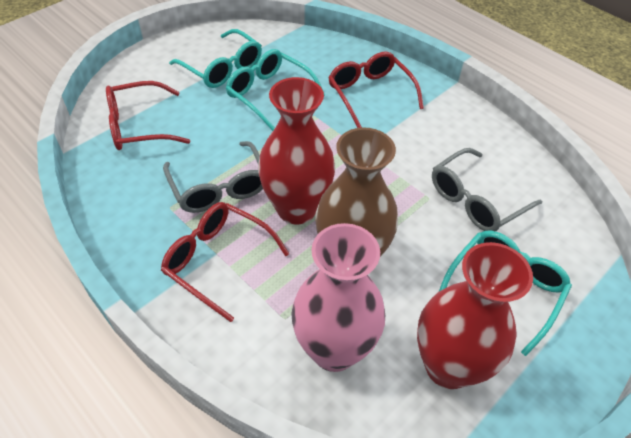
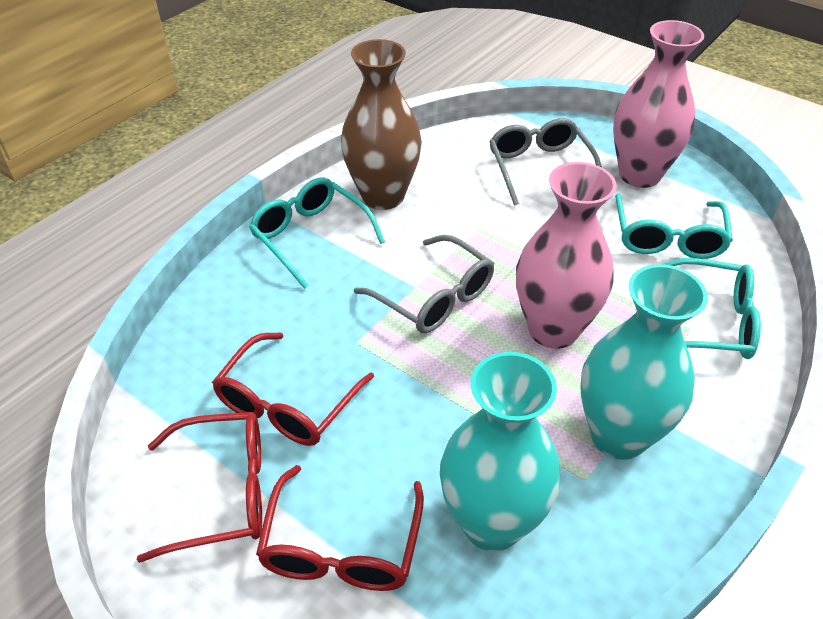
pink vase: 1 -> 2
red vase: 2 -> 0
turquoise vase: 0 -> 2

